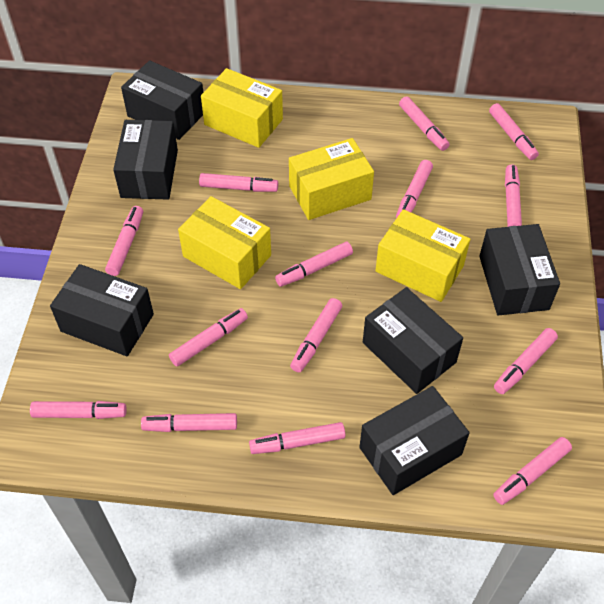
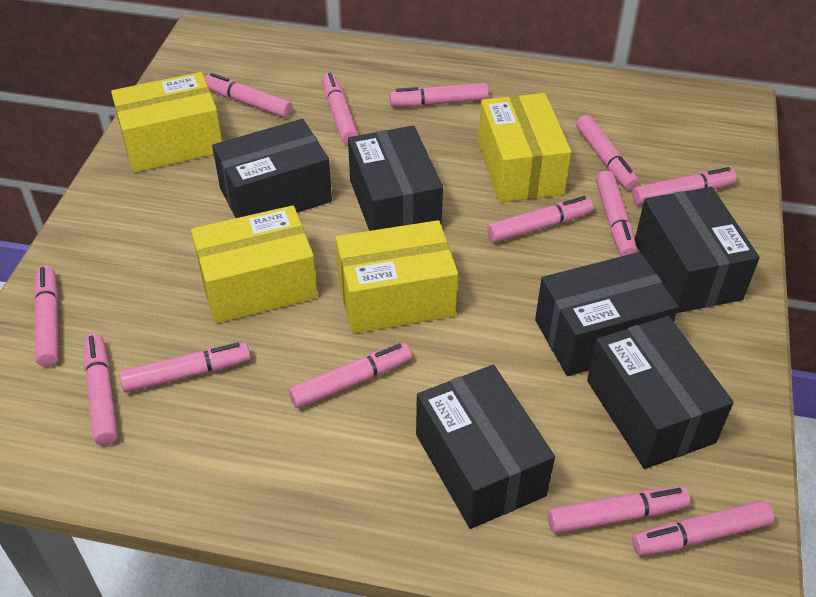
pink marker: 14 -> 13

